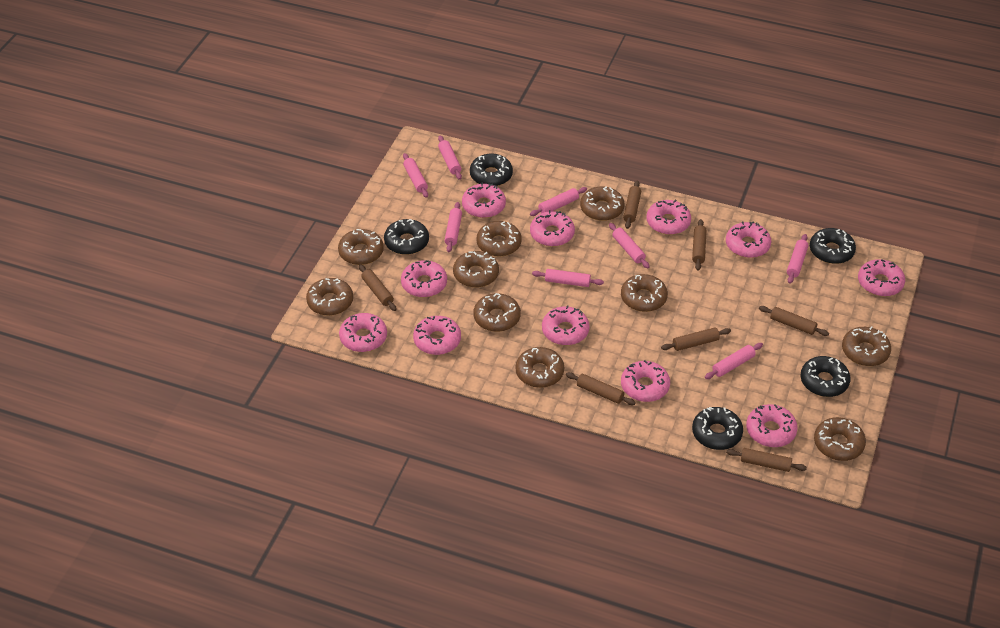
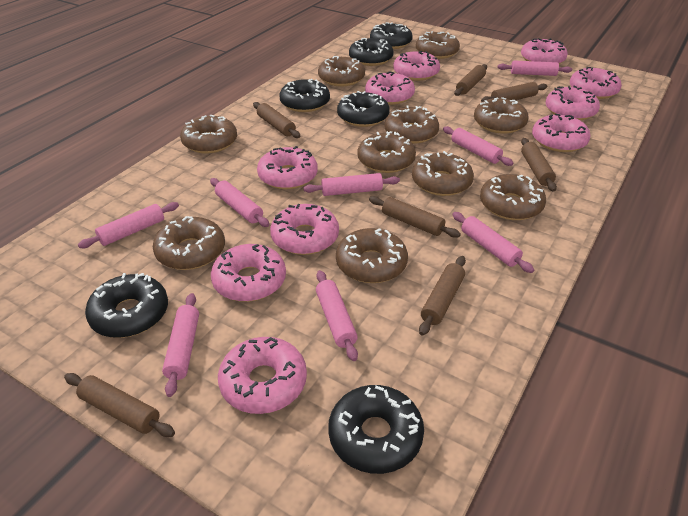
black donut: 5 -> 6
pink donut: 11 -> 10

